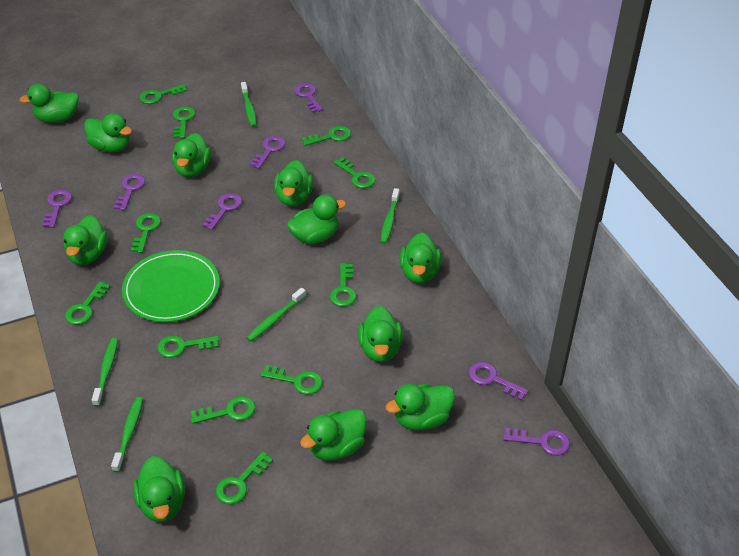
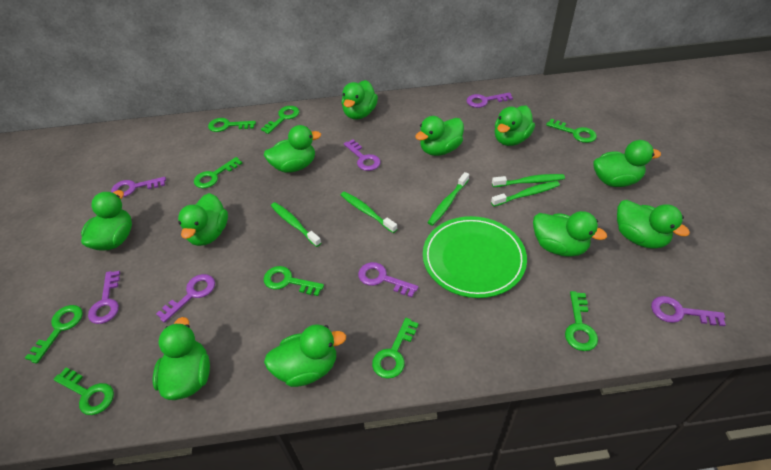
green key: 11 -> 9

